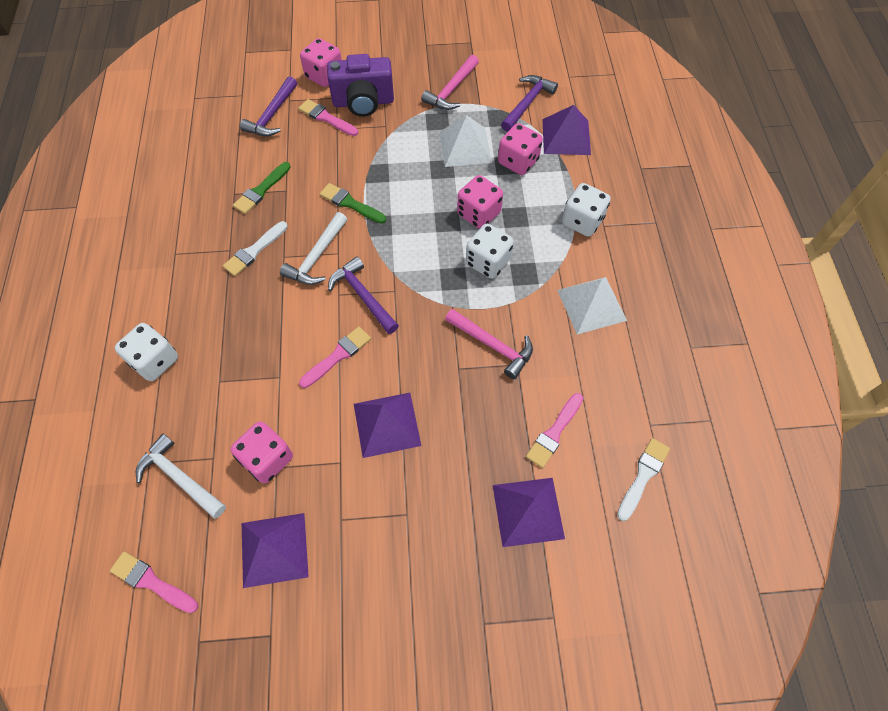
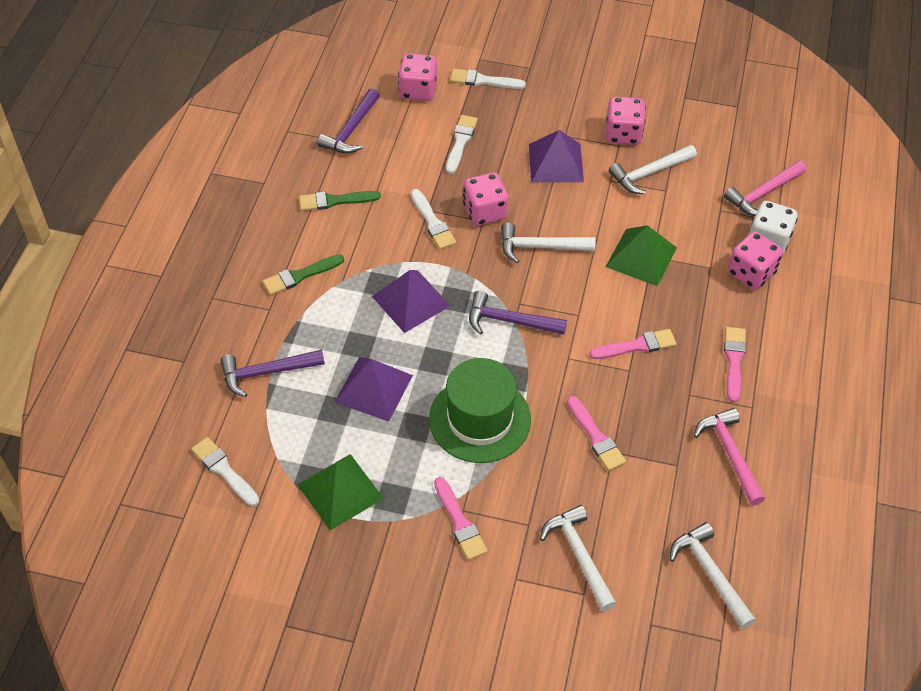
green hat: 0 -> 1
green pyramid: 0 -> 2
purple camera: 1 -> 0
purple pyramid: 4 -> 3
white brush: 2 -> 4
white dice: 3 -> 1
white hammer: 2 -> 4
white pyramid: 2 -> 0

